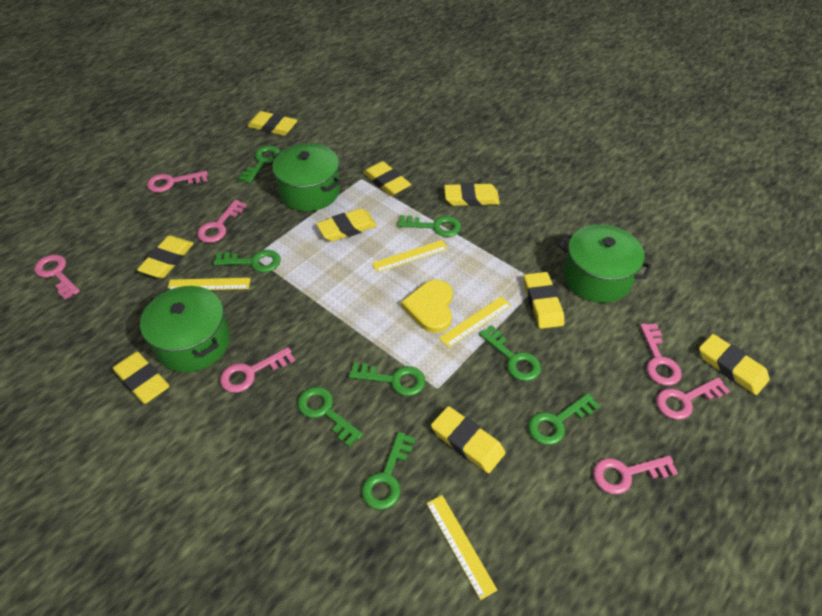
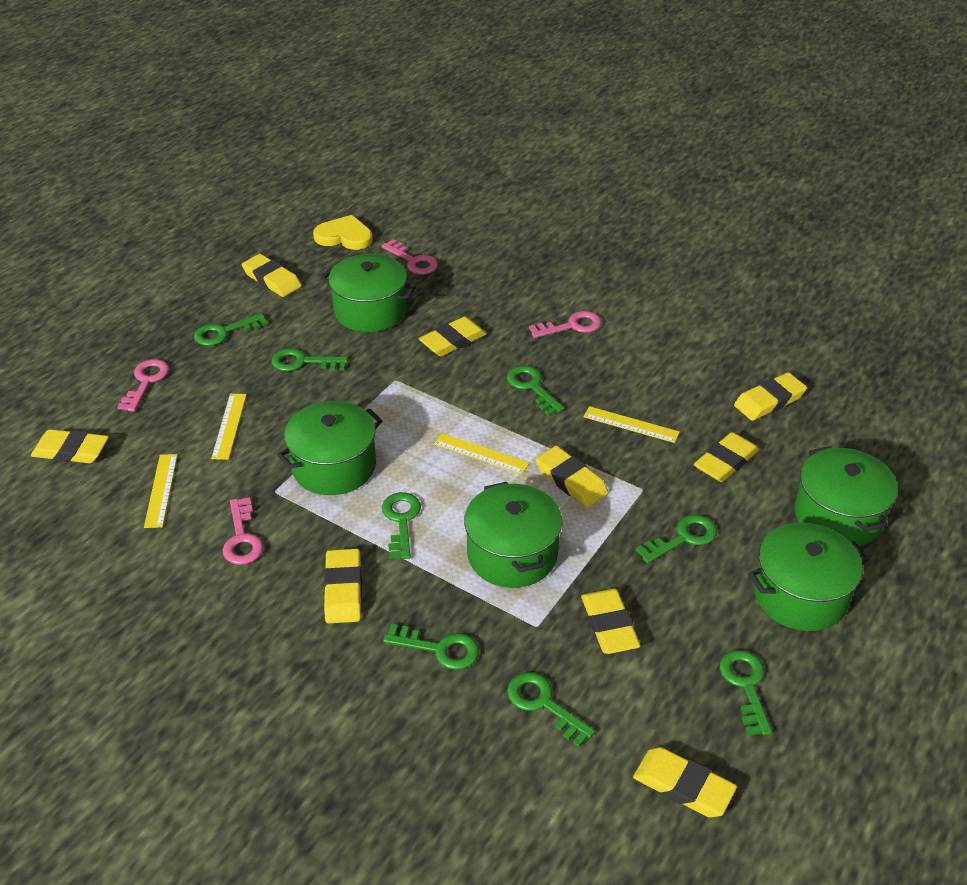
green pot: 3 -> 5
pink key: 7 -> 4

